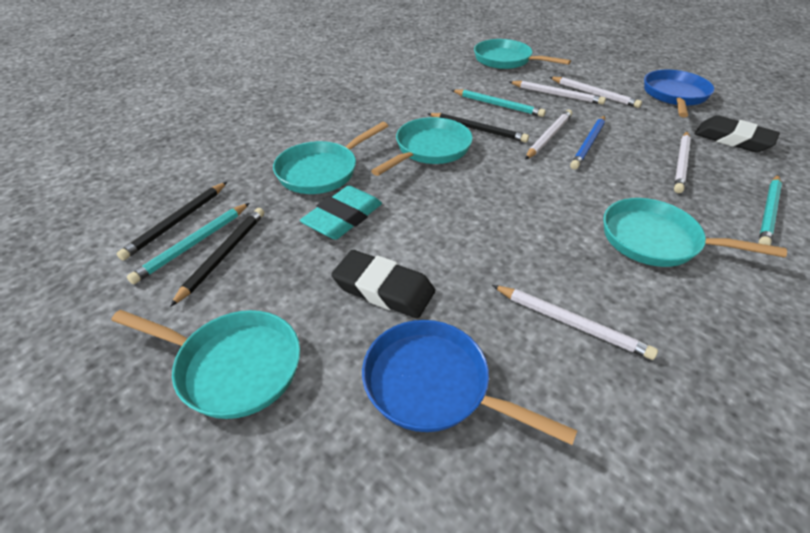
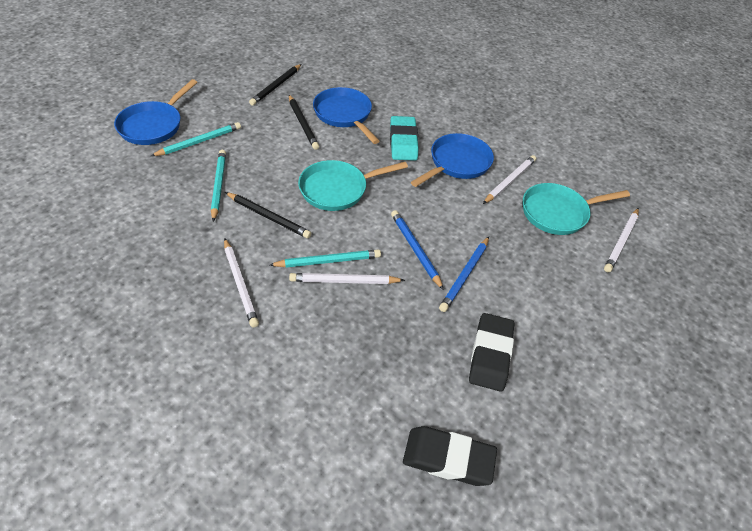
blue pan: 2 -> 3
blue pencil: 1 -> 2
turquoise pan: 5 -> 2
white pencil: 5 -> 4

